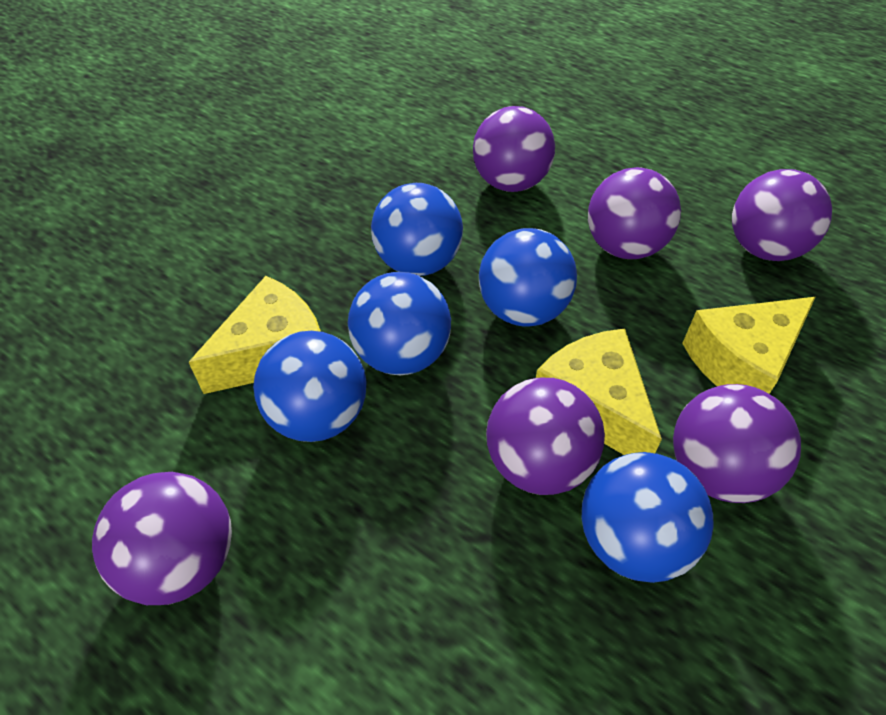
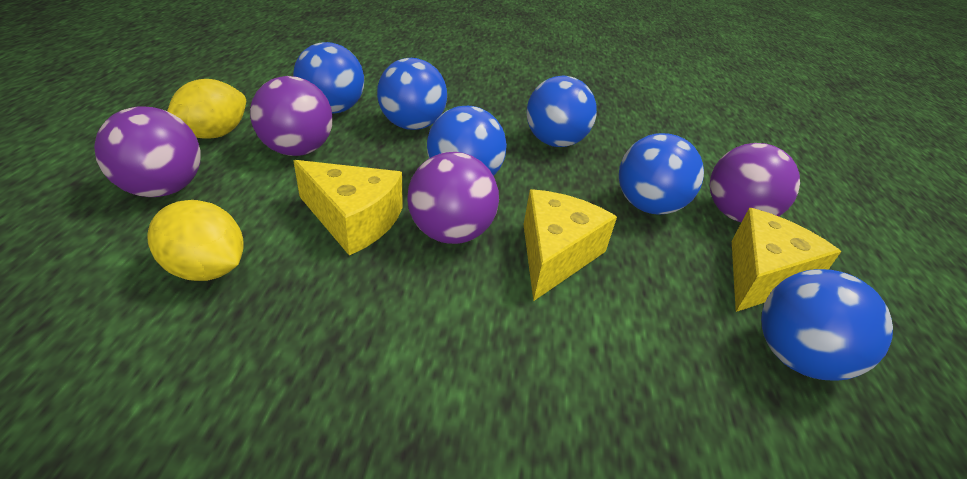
blue ball: 5 -> 6
purple ball: 6 -> 4
yellow lemon: 0 -> 2

